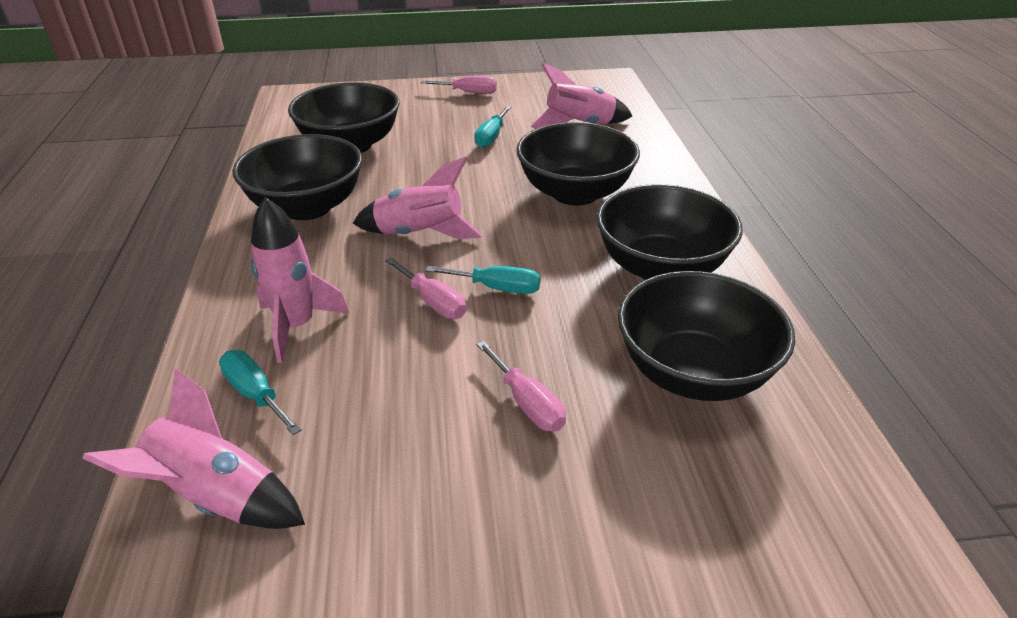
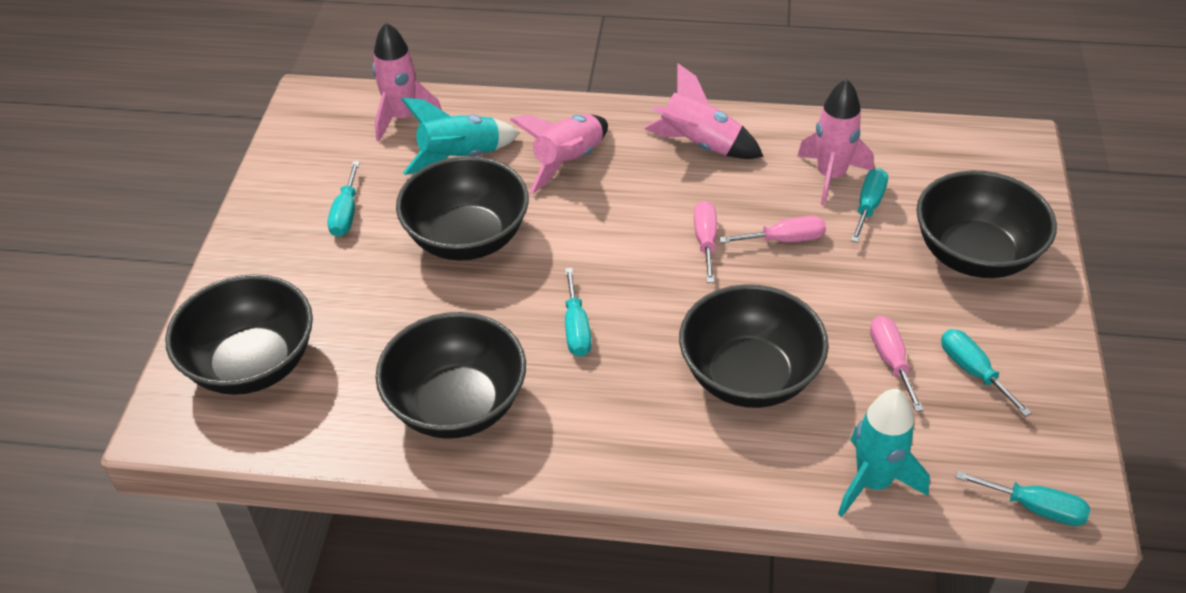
turquoise rocket: 0 -> 2
turquoise screwdriver: 3 -> 5

